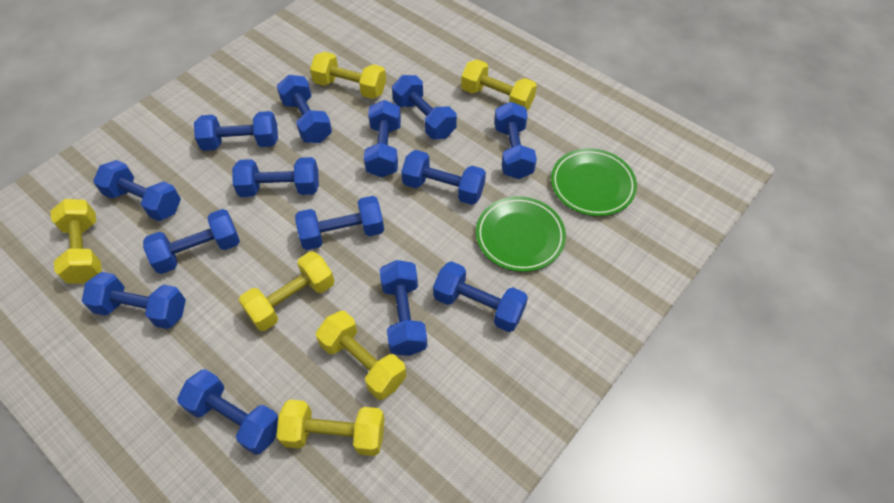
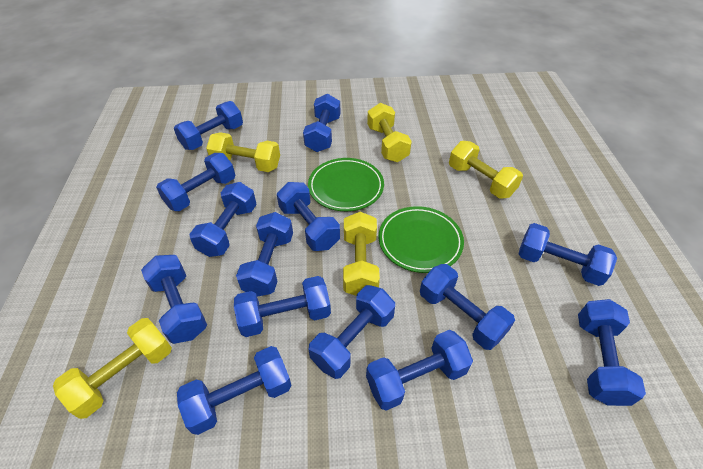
yellow dumbbell: 6 -> 5

